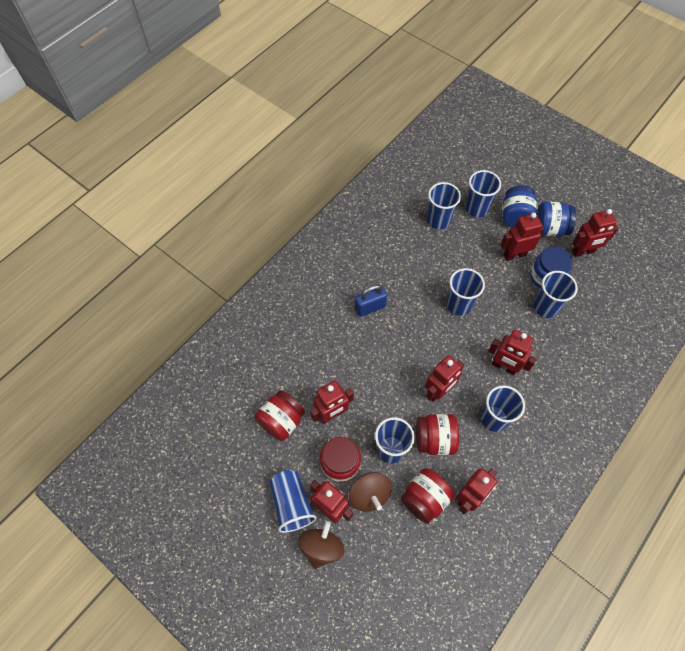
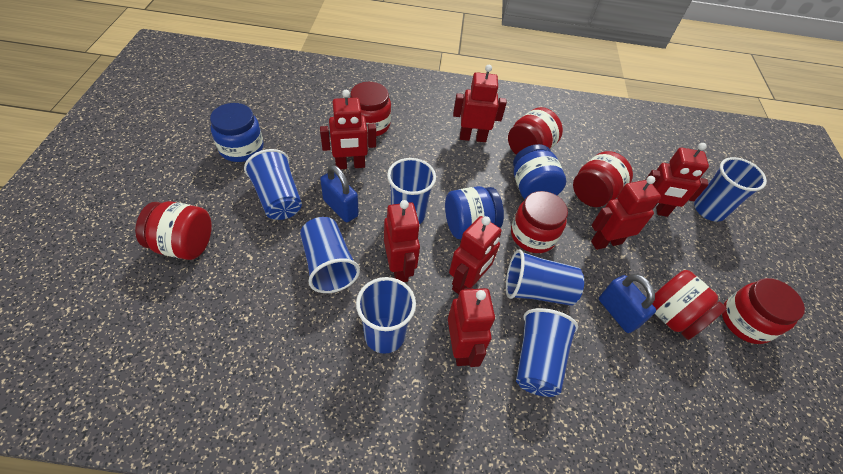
blue padlock: 1 -> 2
brown spinning top: 2 -> 0
red jar: 4 -> 7

